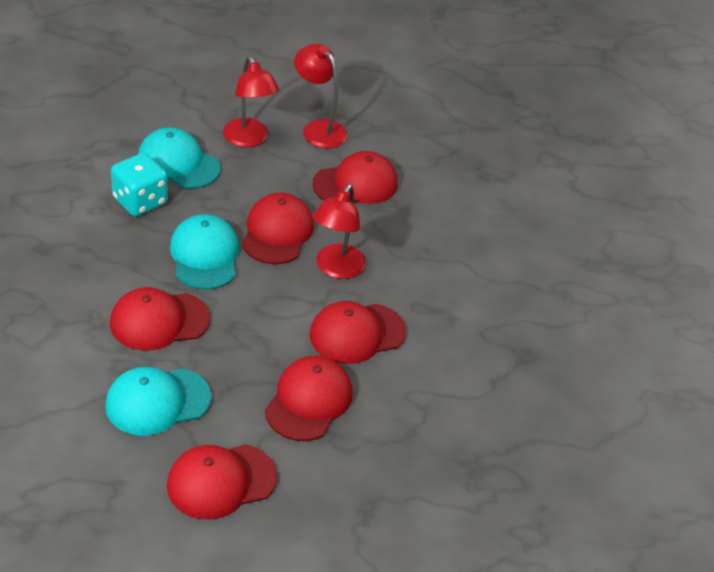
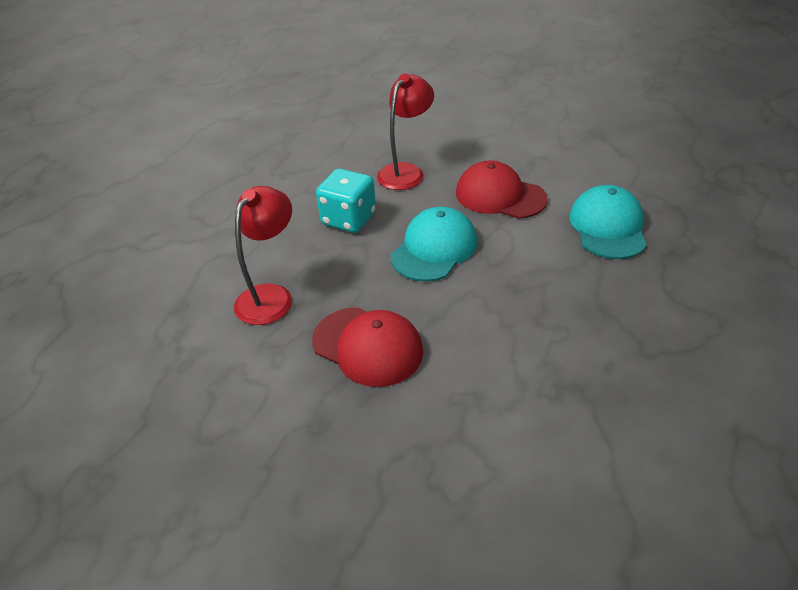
red cap: 6 -> 2
red lamp: 3 -> 2
turquoise cap: 3 -> 2

